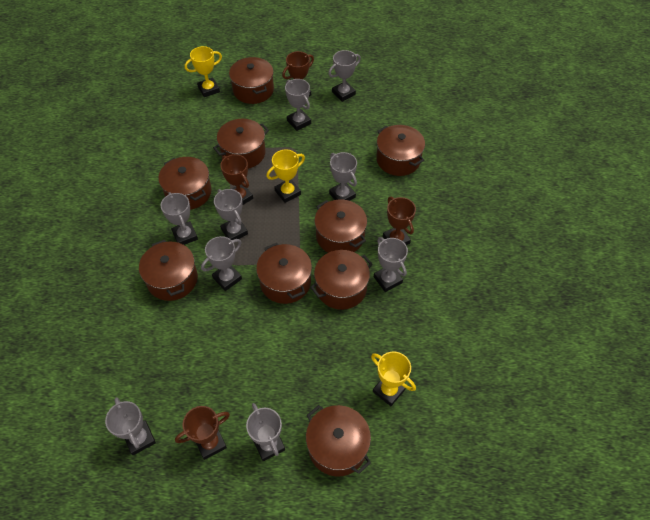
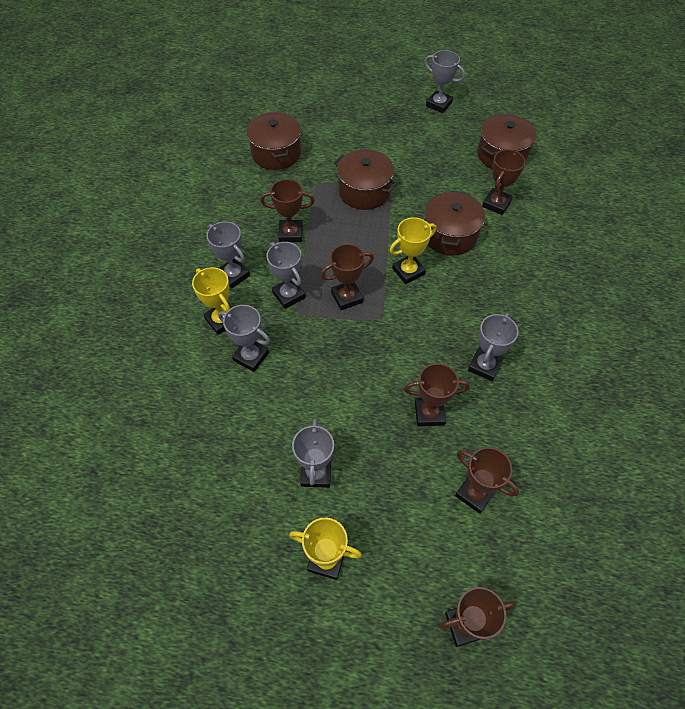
brown pot: 9 -> 4
brown trophy: 4 -> 6
grey trophy: 9 -> 6

